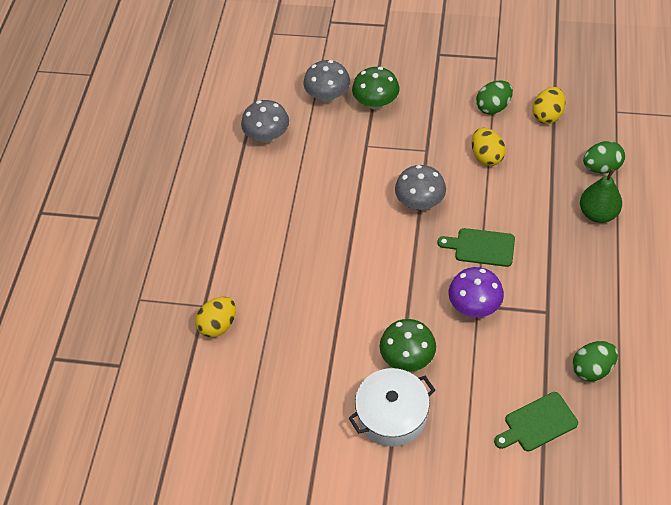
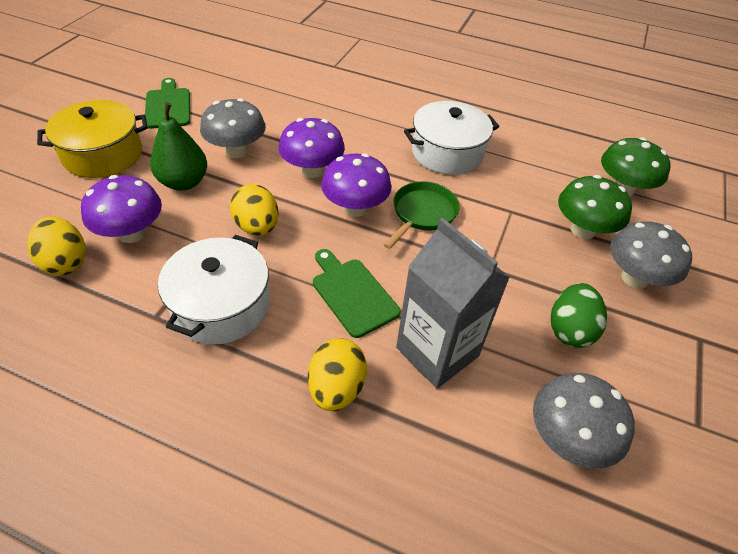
green egg: 3 -> 1
green pan: 0 -> 1
grey carton: 0 -> 1
purple mushroom: 1 -> 3
white pot: 1 -> 2
yellow pot: 0 -> 1

